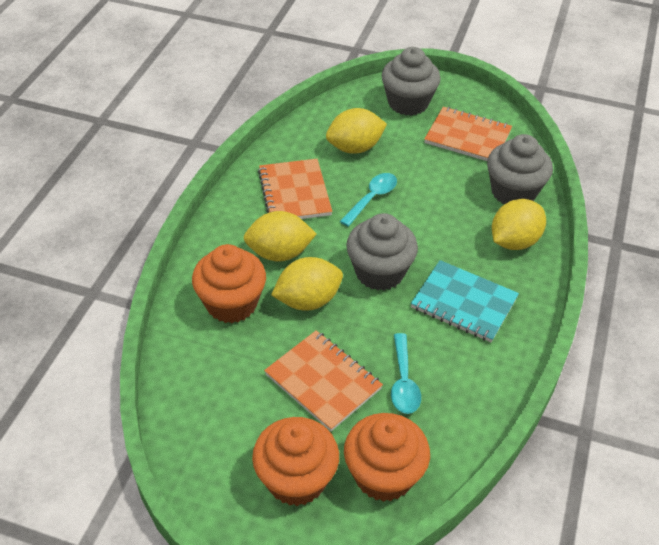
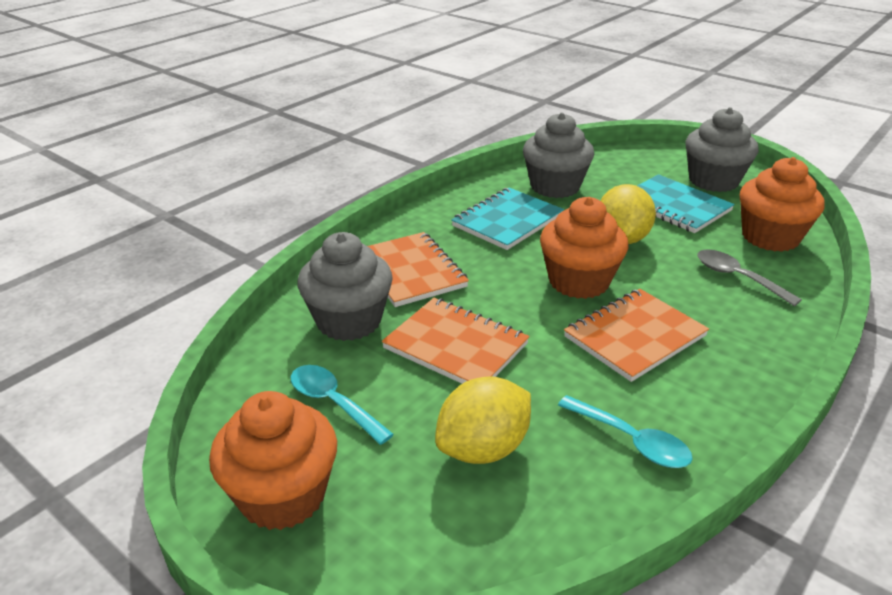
grey spoon: 0 -> 1
turquoise notebook: 1 -> 2
yellow lemon: 4 -> 2

